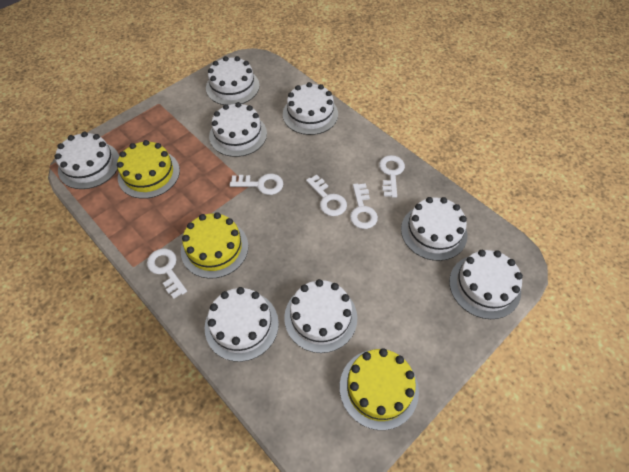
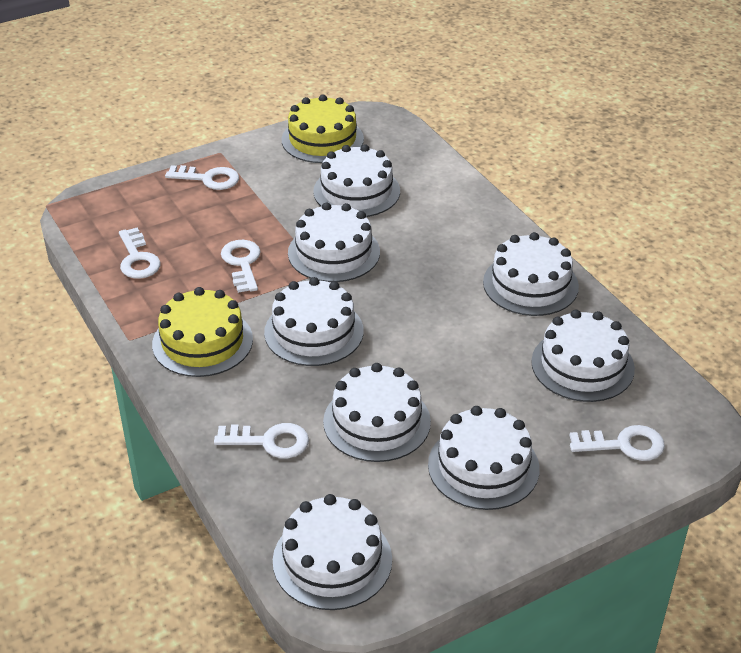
yellow cake: 3 -> 2

